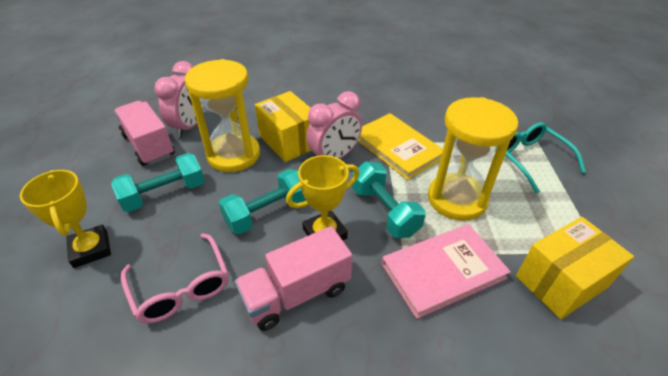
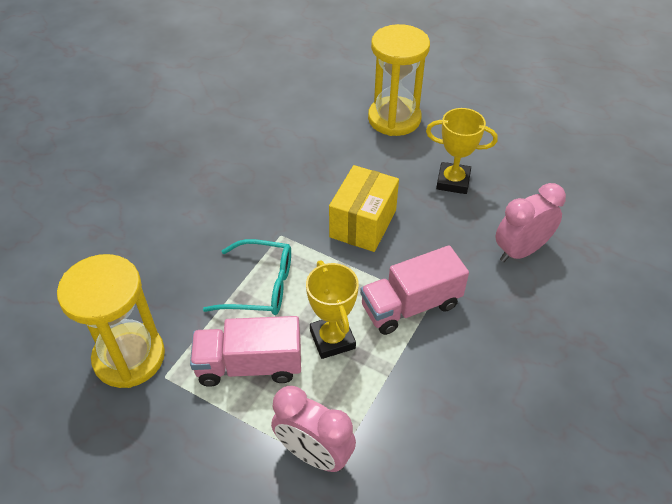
pink book: 1 -> 0
pink glasses: 1 -> 0
turquoise dumbbell: 3 -> 0
yellow book: 1 -> 0
yellow box: 2 -> 1

